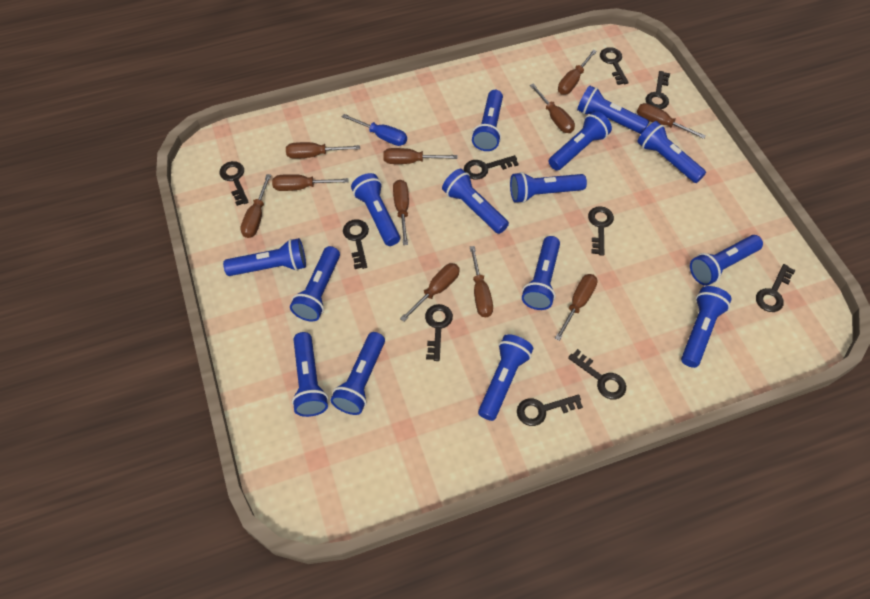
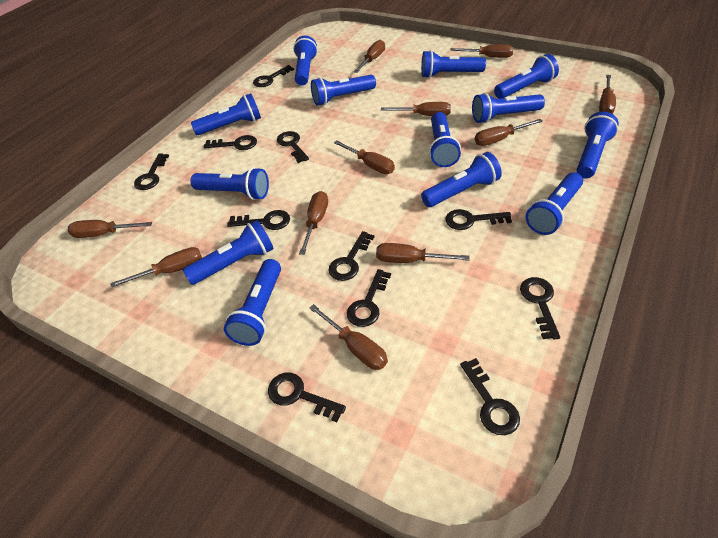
black key: 10 -> 11
blue flashlight: 15 -> 13
blue screwdriver: 1 -> 0

